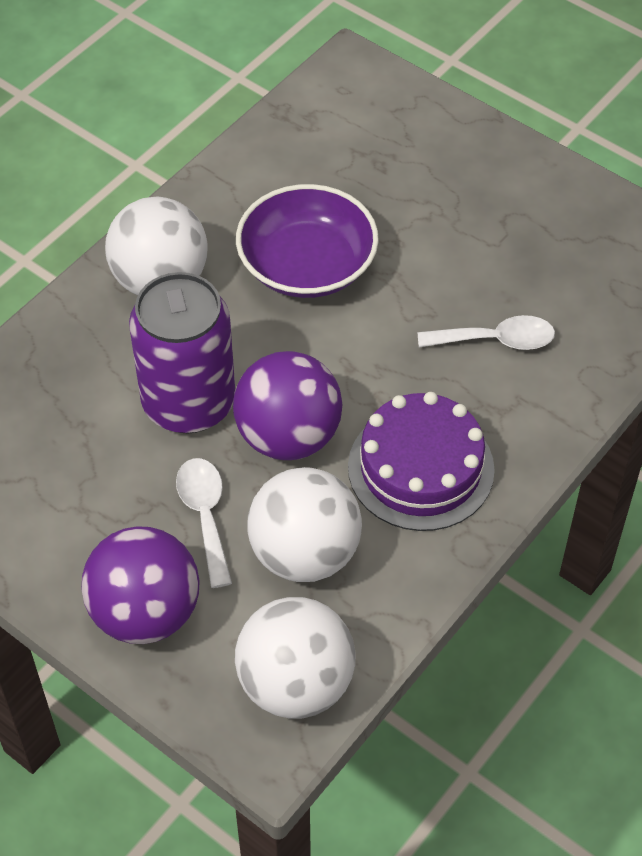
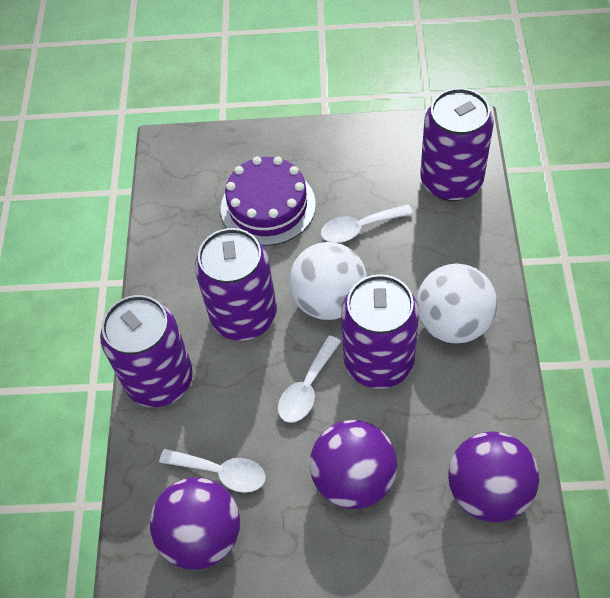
purple ball: 2 -> 3
purple bowl: 1 -> 0
purple can: 1 -> 4
white ball: 3 -> 2
white spoon: 2 -> 3

